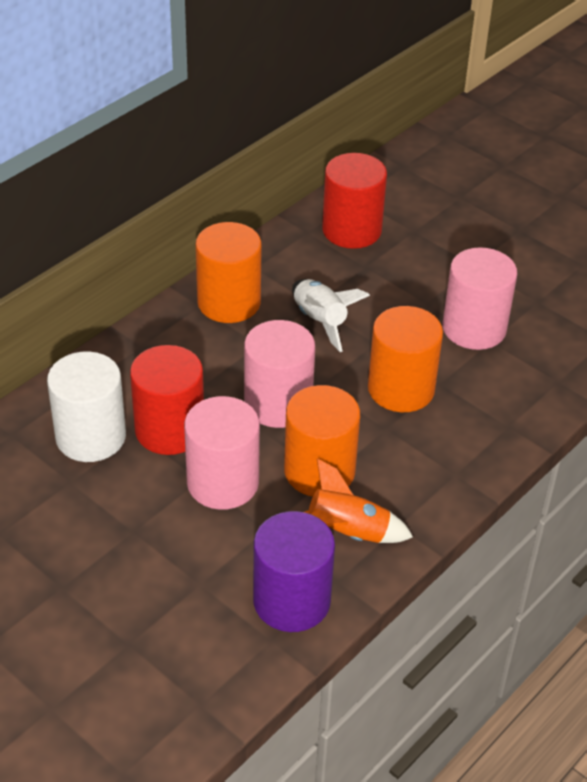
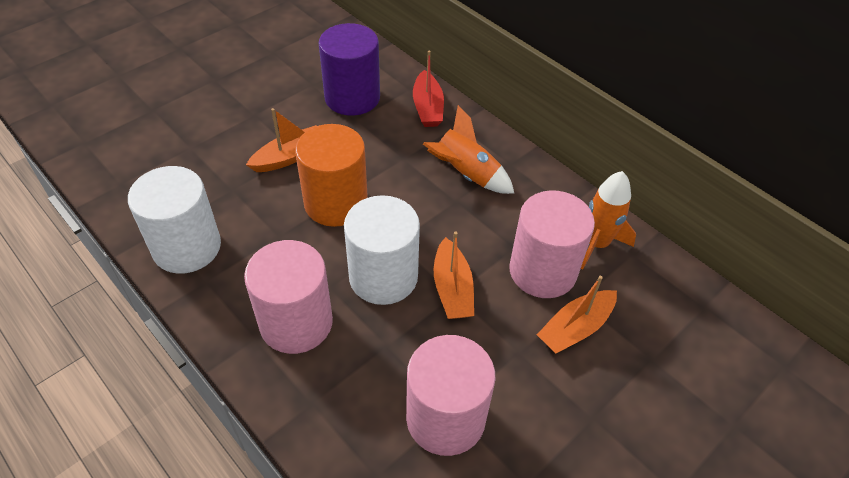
orange boat: 0 -> 3
orange cylinder: 3 -> 1
orange rocket: 1 -> 2
red boat: 0 -> 1
red cylinder: 2 -> 0
white cylinder: 1 -> 2
white rocket: 1 -> 0

